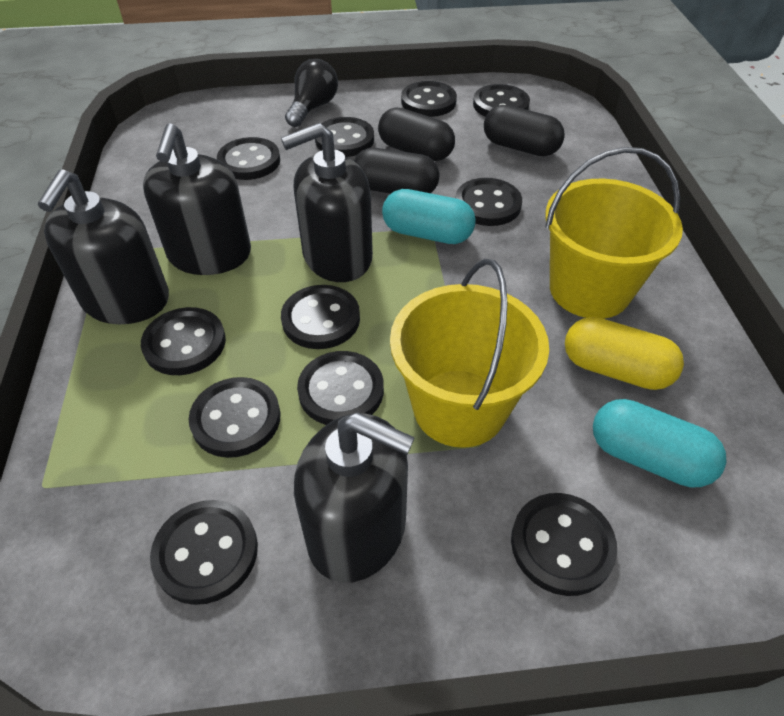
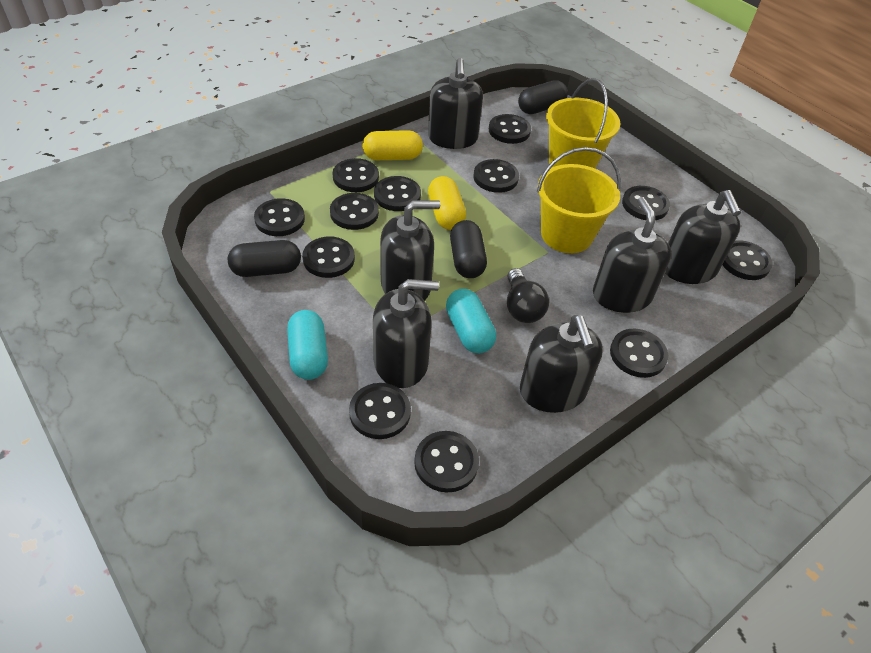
black button: 11 -> 12
black soap dispenser: 4 -> 6
yellow capsule: 1 -> 2

